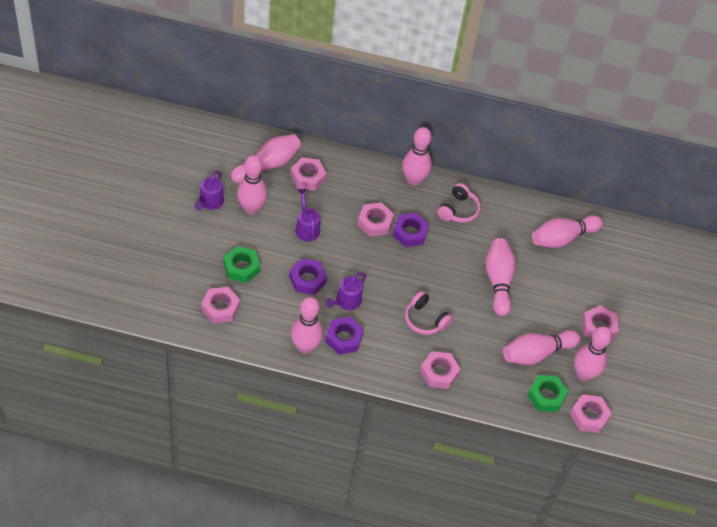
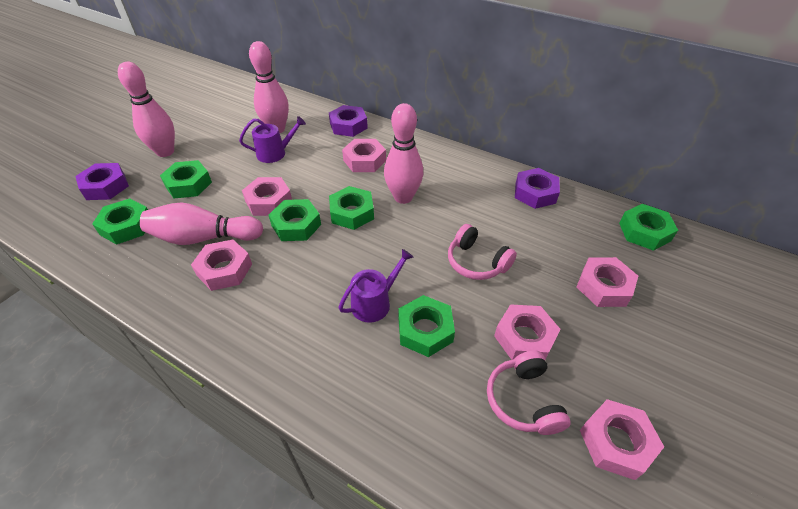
green nut: 2 -> 6
pink bowling pin: 8 -> 4
purple watering can: 3 -> 2

